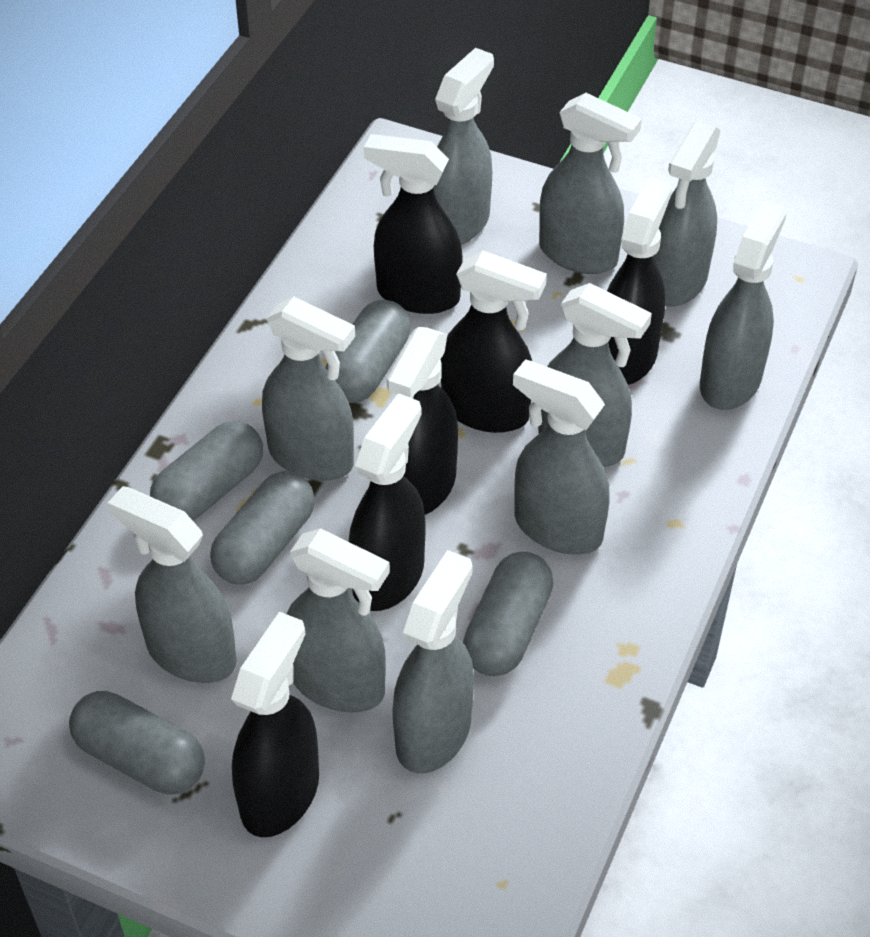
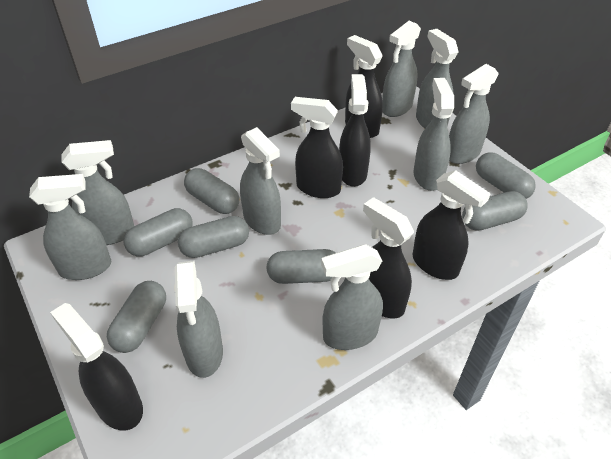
grey capsule: 5 -> 7
grey spray bottle: 10 -> 9

